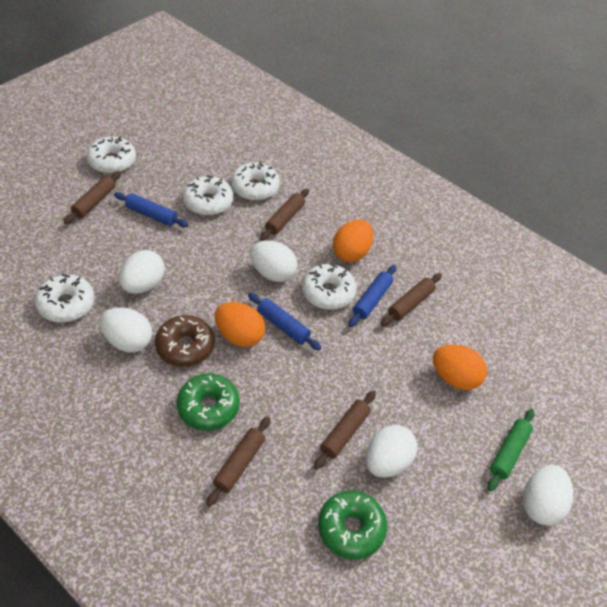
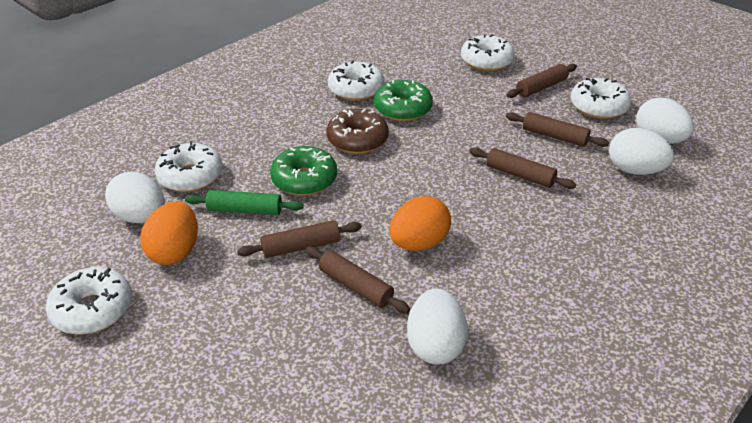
blue rolling pin: 3 -> 0
orange egg: 3 -> 2
white egg: 5 -> 4

